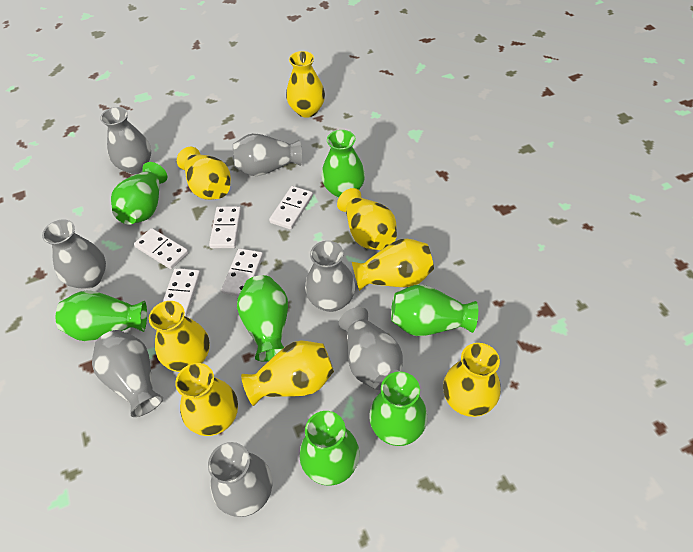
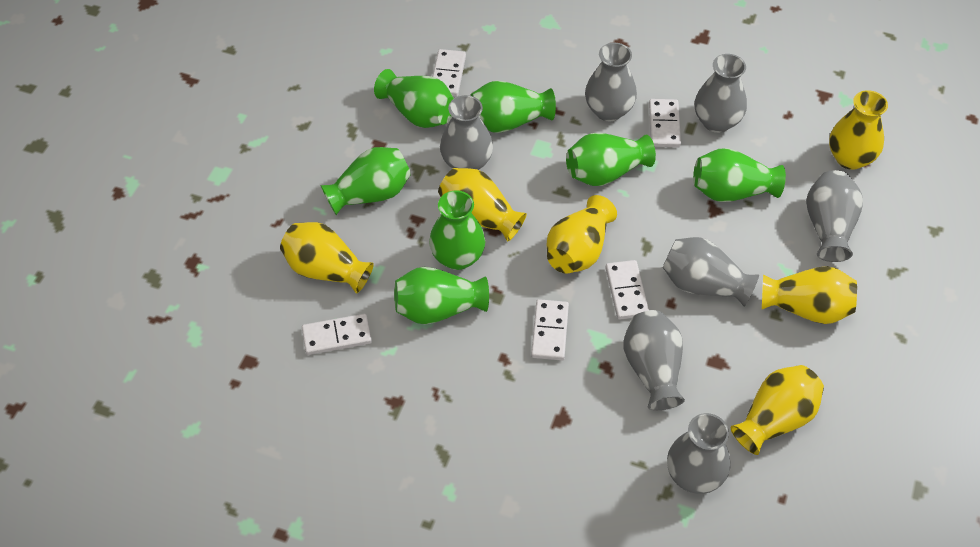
yellow vase: 8 -> 6

